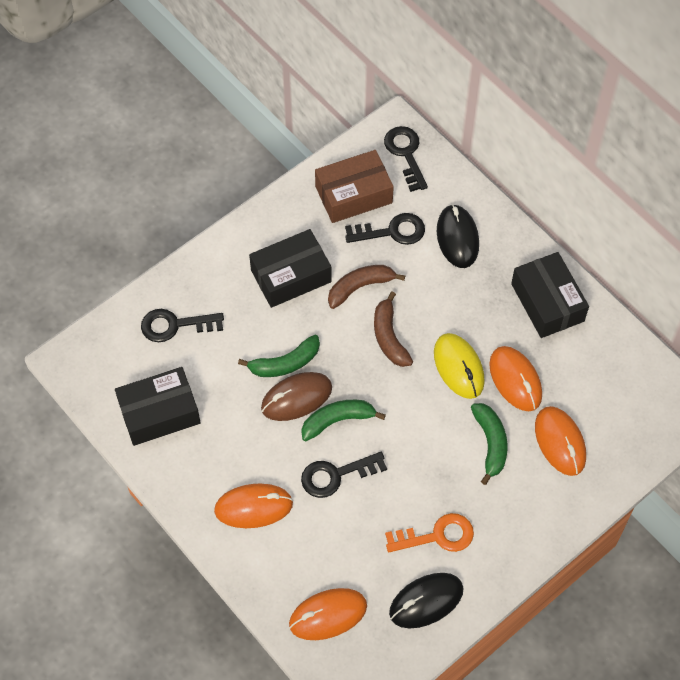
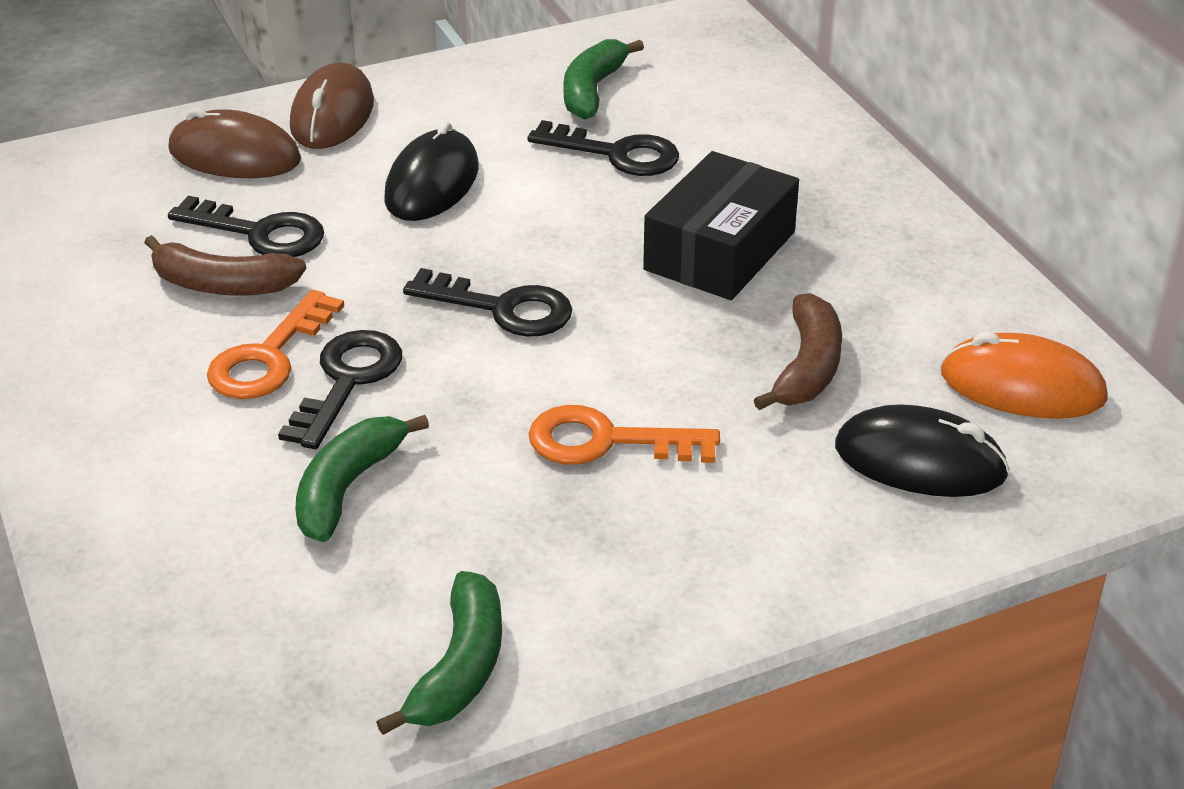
black box: 3 -> 1
brown box: 1 -> 0
brown mouse: 1 -> 2
orange key: 1 -> 2
orange mouse: 4 -> 1
yellow mouse: 1 -> 0

